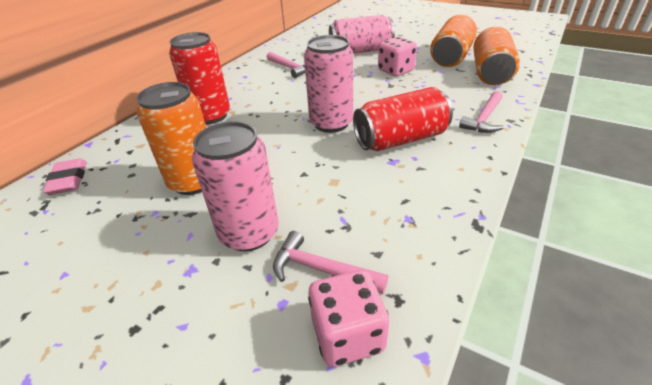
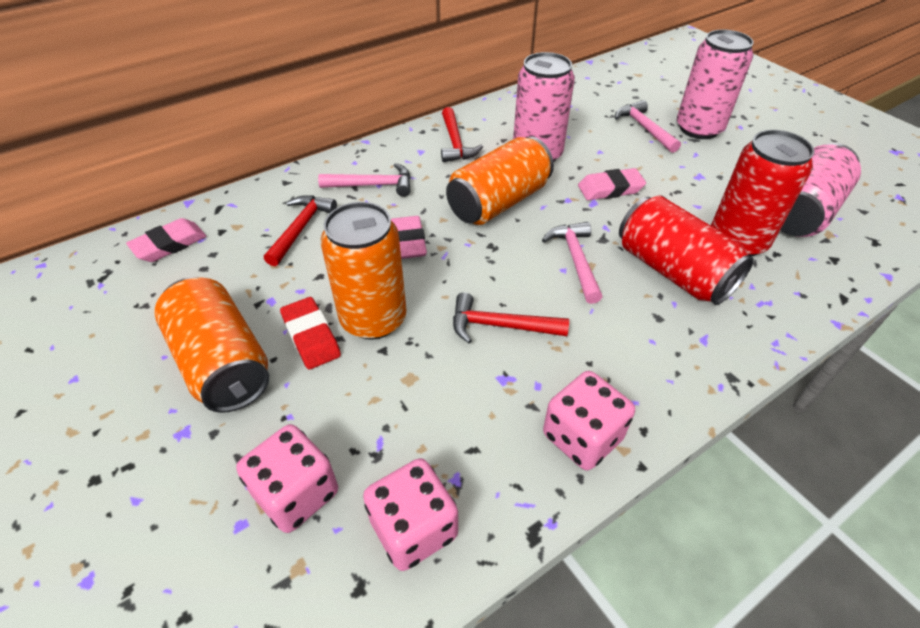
pink dice: 2 -> 3
pink eraser: 1 -> 3
red eraser: 0 -> 1
red hammer: 0 -> 3

